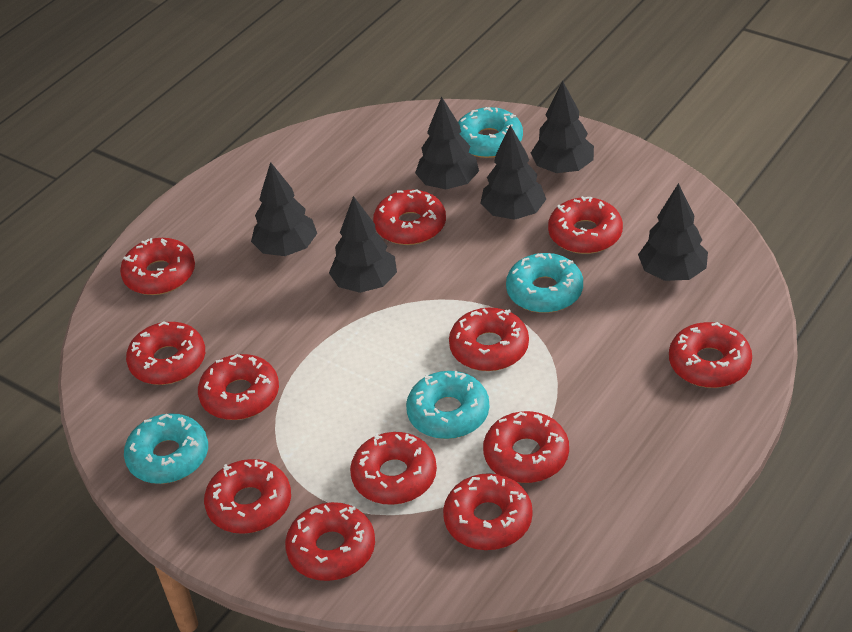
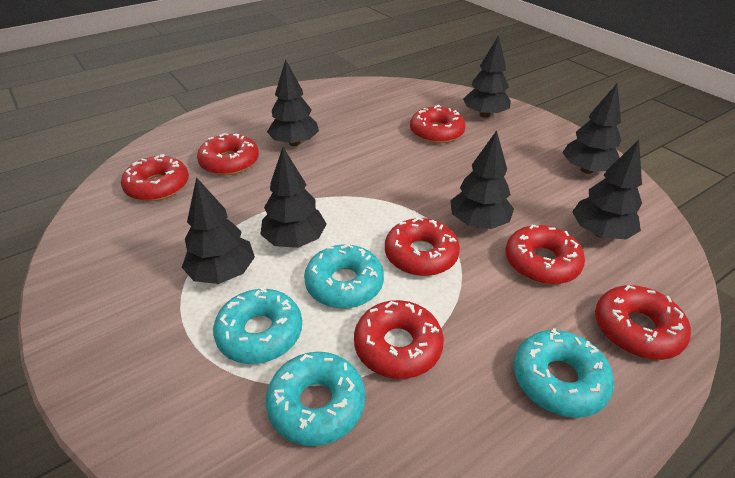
black tree: 6 -> 7
red donut: 12 -> 7

